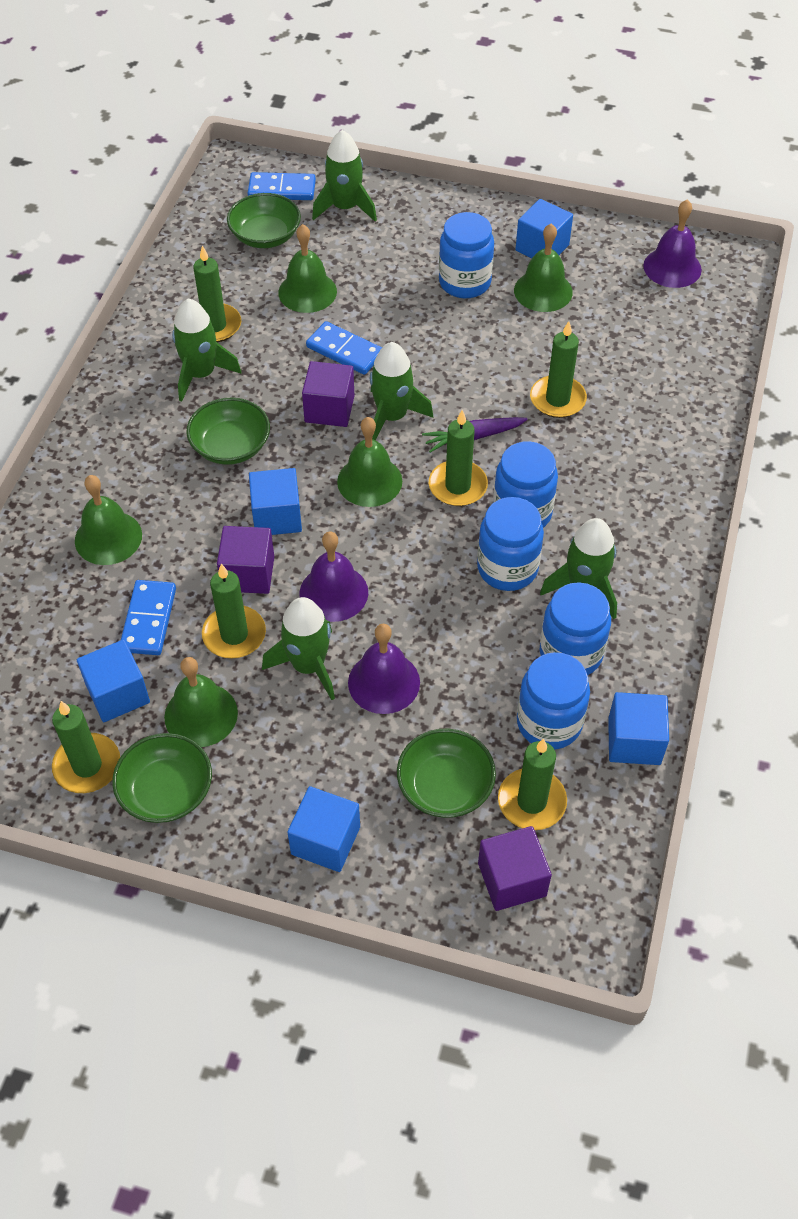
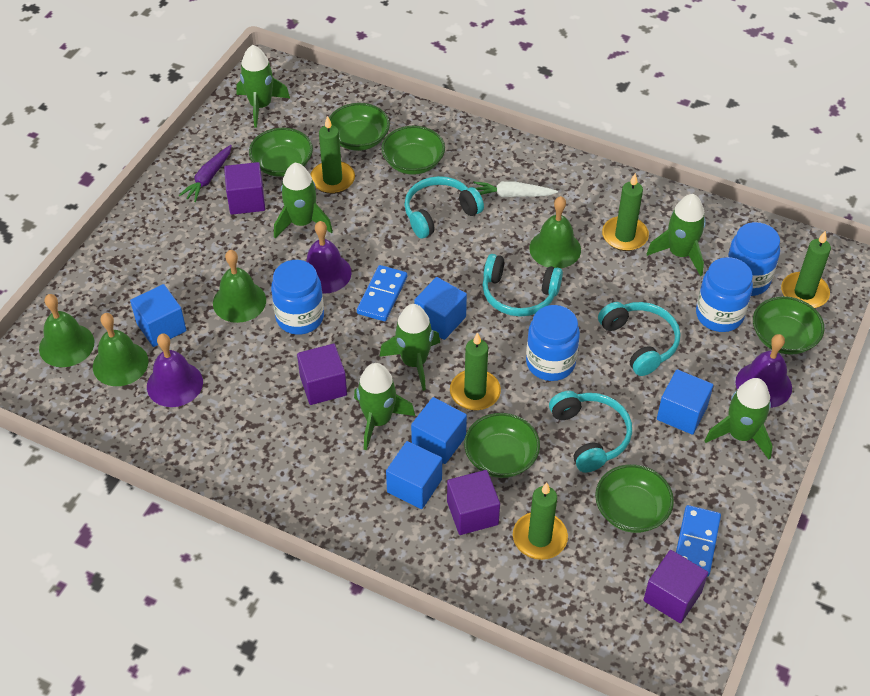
blue domino: 3 -> 2
blue jar: 5 -> 4
green bell: 5 -> 4
green bowl: 4 -> 6
green candle: 6 -> 5
green rocket: 5 -> 6
purple cube: 3 -> 4
turquoise headphones: 0 -> 4
white carrot: 0 -> 1

